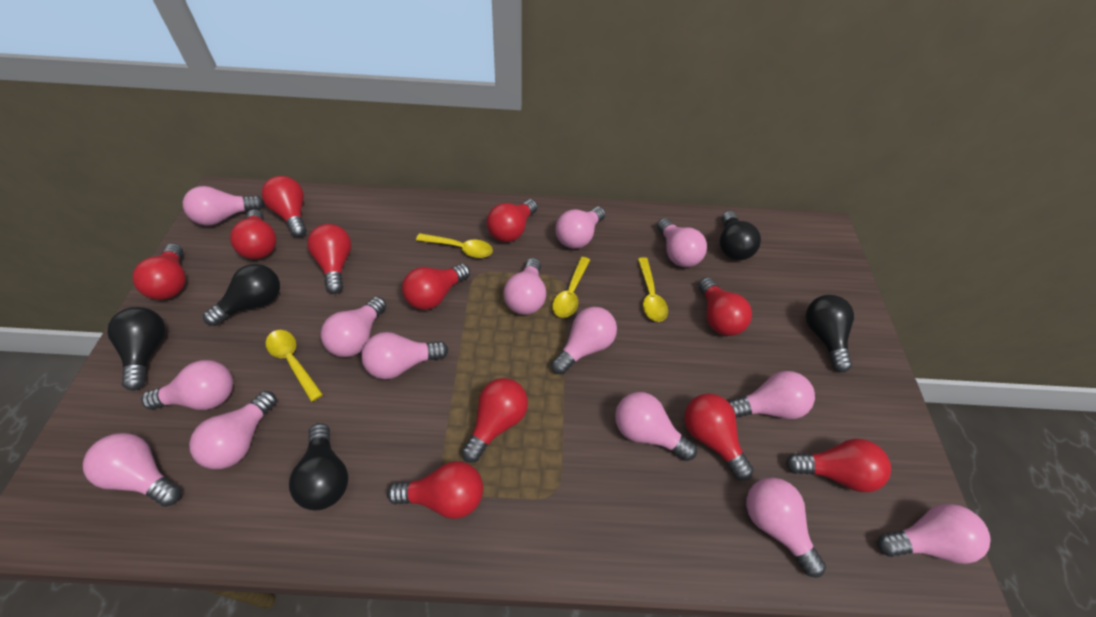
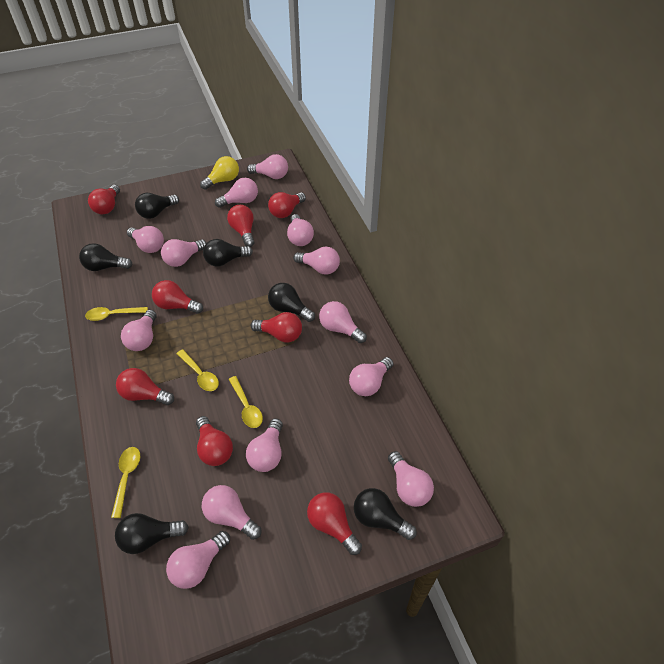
black light bulb: 5 -> 6
pink light bulb: 14 -> 13
red light bulb: 11 -> 8
yellow light bulb: 0 -> 1

